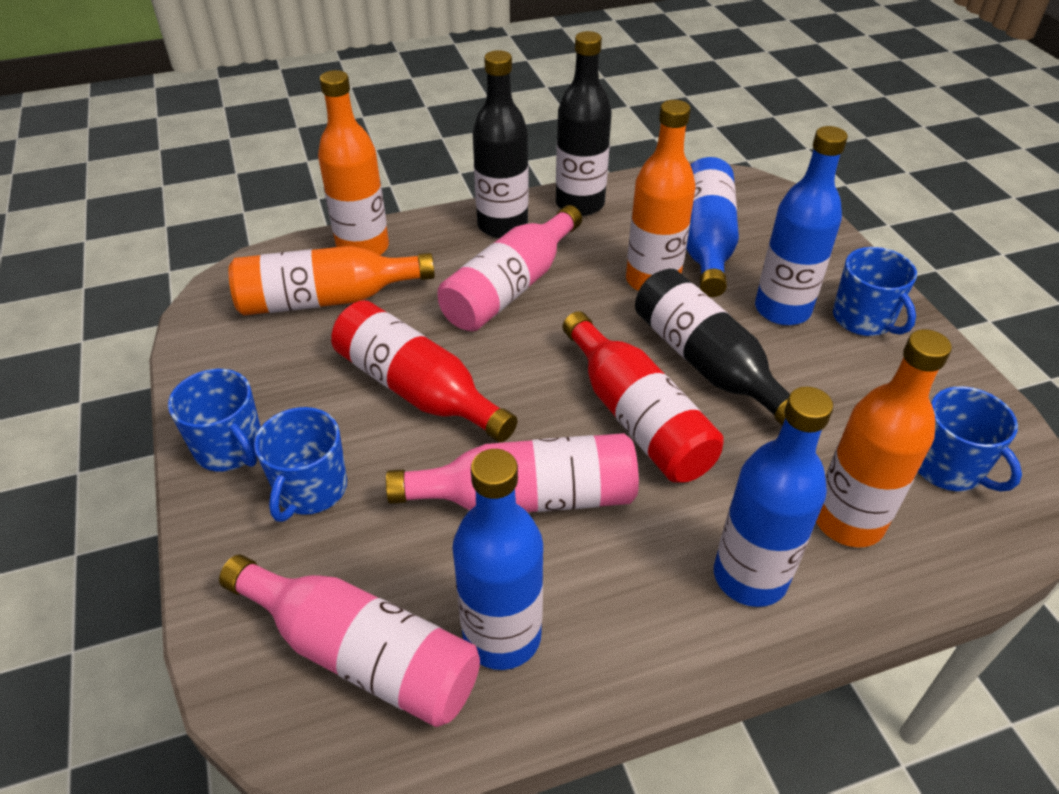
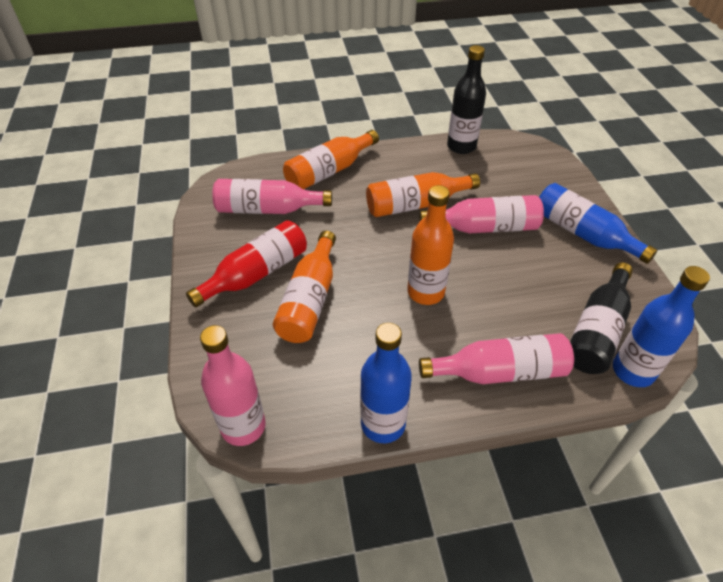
black bottle: 3 -> 2
blue bottle: 4 -> 3
blue mug: 4 -> 0
pink bottle: 3 -> 4
red bottle: 2 -> 1

